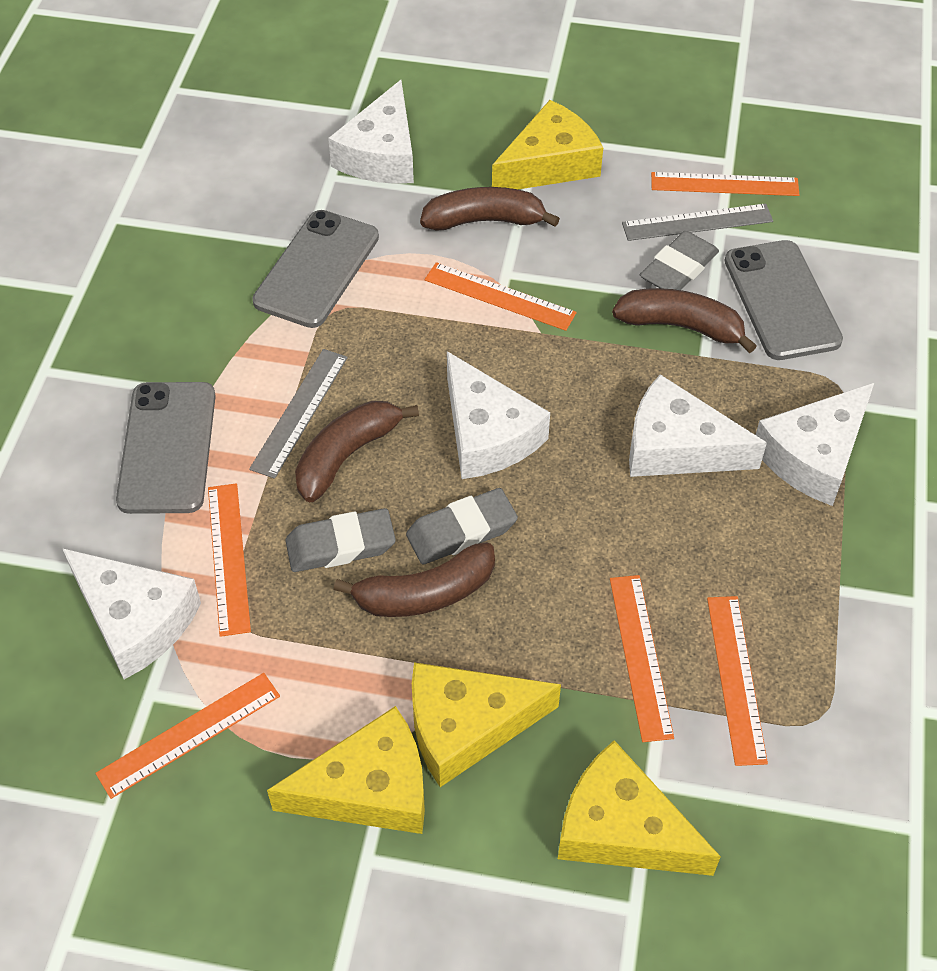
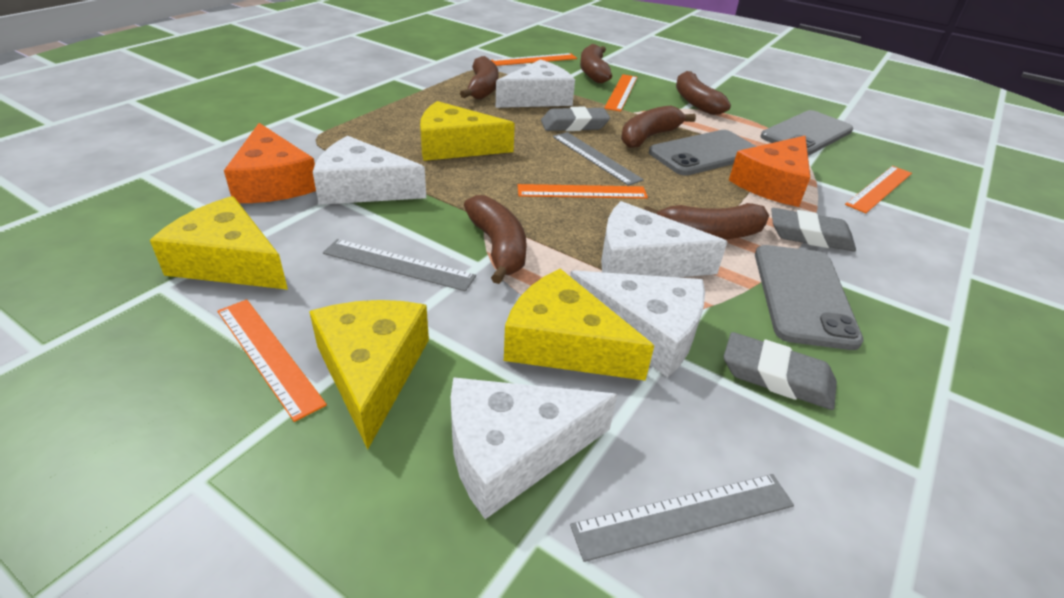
brown banana: 4 -> 6
grey ruler: 2 -> 3
orange cheese: 0 -> 2
orange ruler: 6 -> 5

